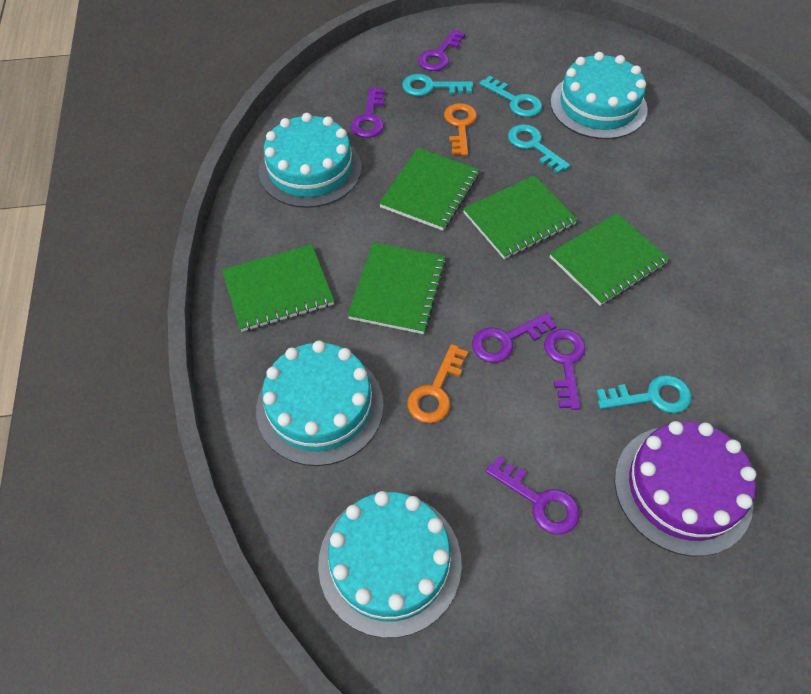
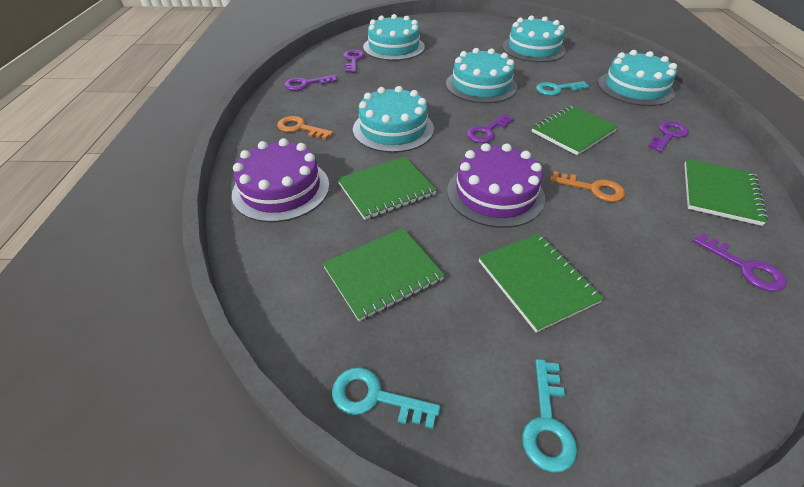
purple cake: 1 -> 2
turquoise cake: 4 -> 5
turquoise key: 4 -> 3

